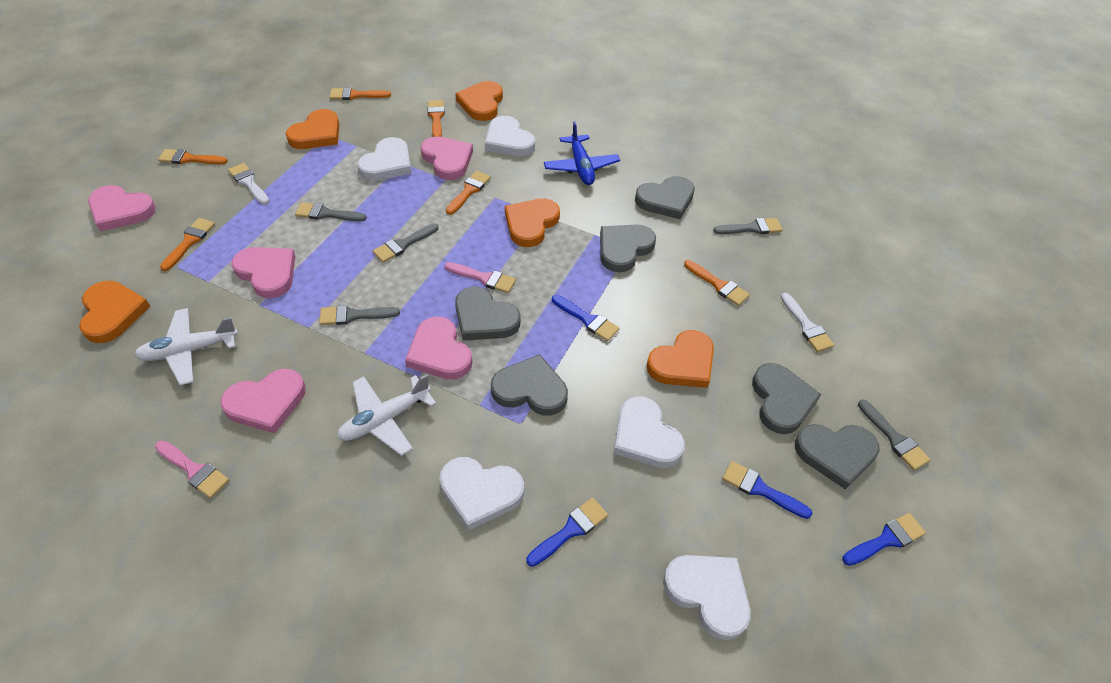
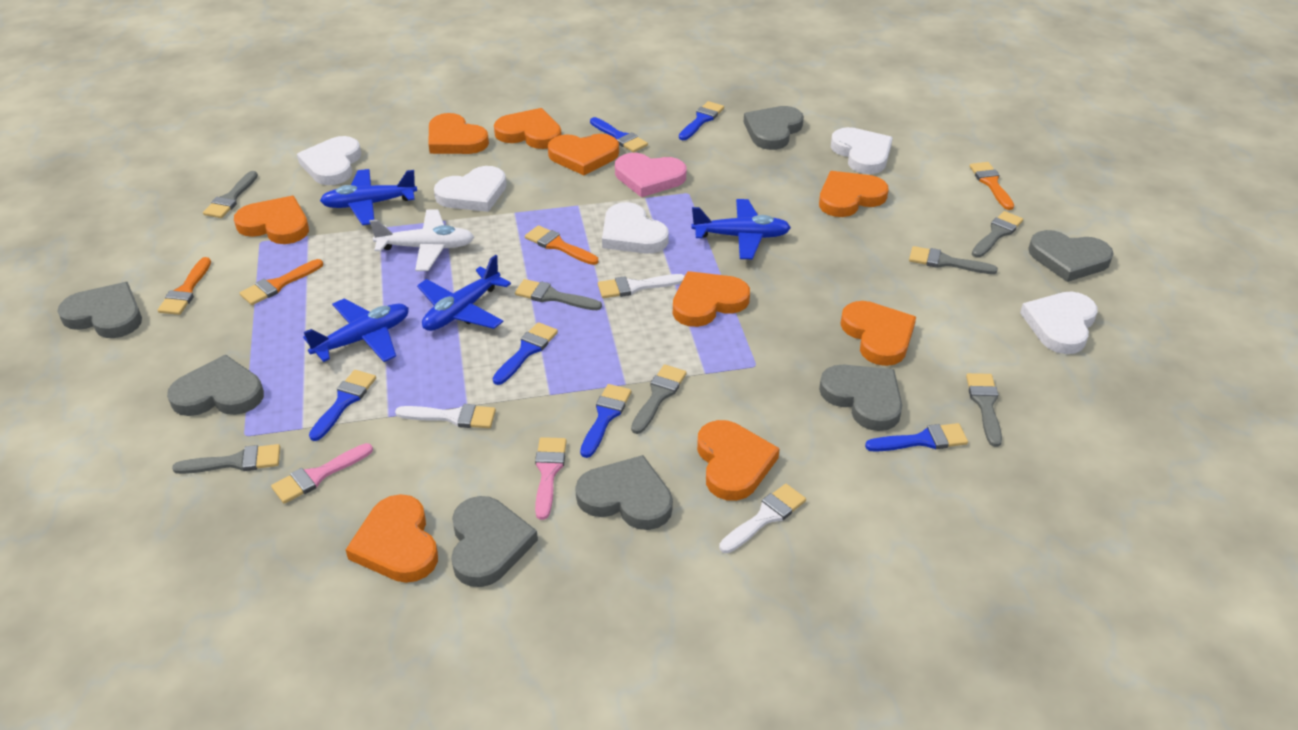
blue brush: 4 -> 6
blue plane: 1 -> 4
grey brush: 5 -> 7
grey heart: 6 -> 7
orange brush: 6 -> 4
orange heart: 5 -> 9
pink heart: 5 -> 1
white brush: 2 -> 3
white plane: 2 -> 1

